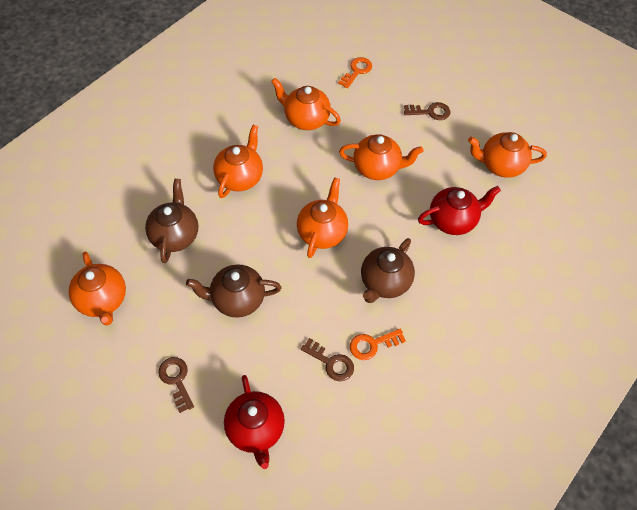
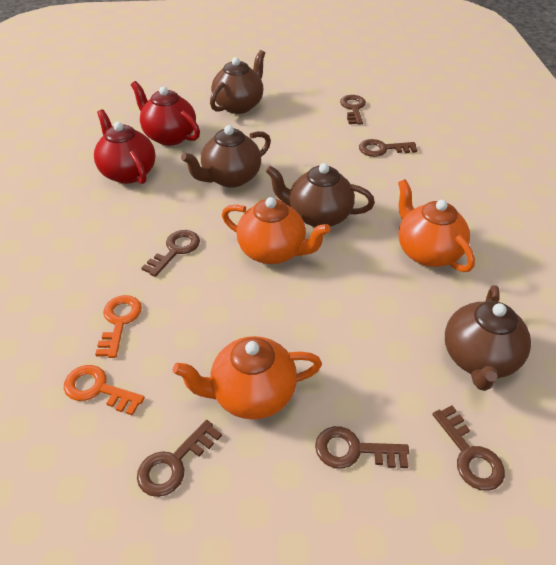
brown key: 3 -> 6
brown teapot: 3 -> 4
orange teapot: 6 -> 3

